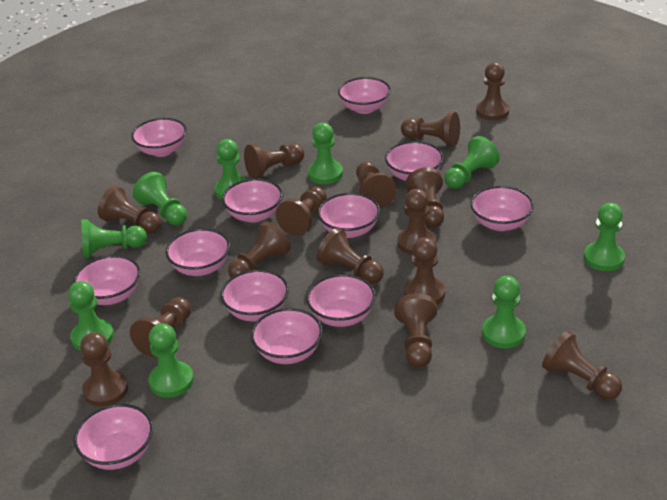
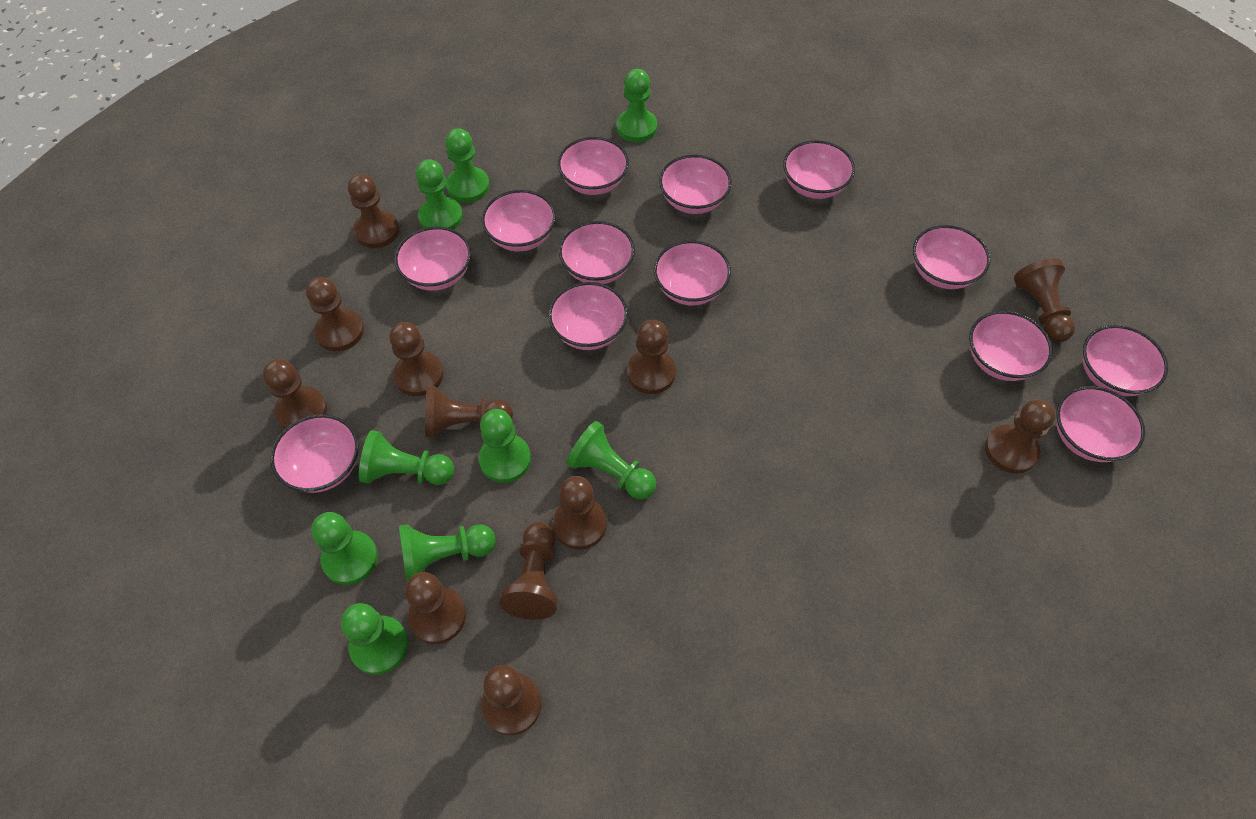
brown pawn: 15 -> 12
pink bowl: 12 -> 13

